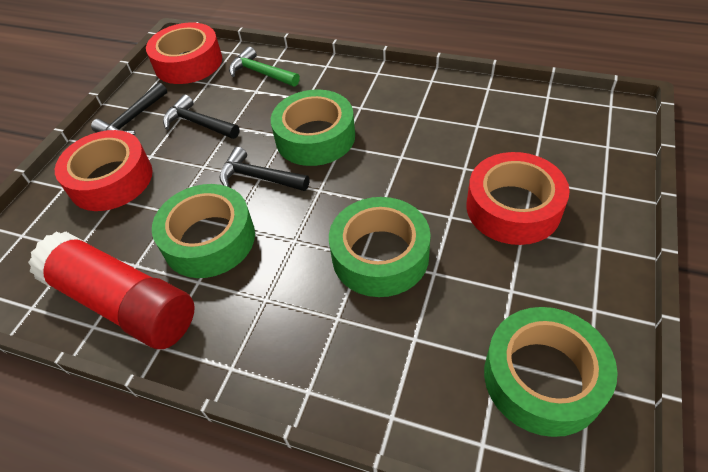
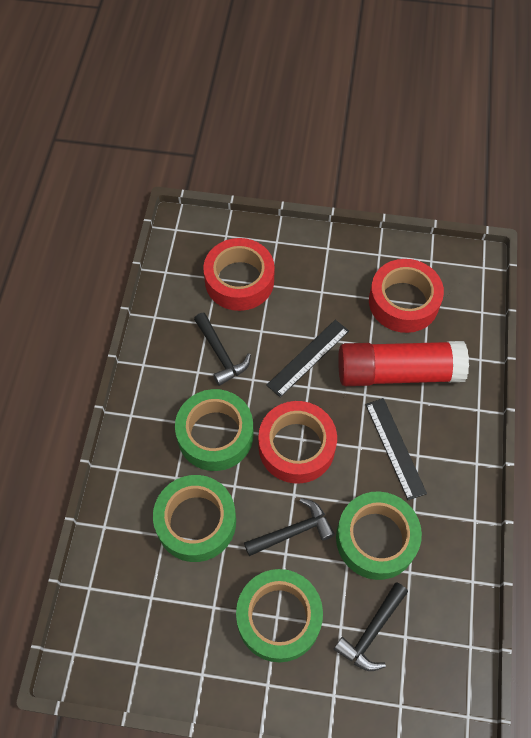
black ruler: 0 -> 2
green hammer: 1 -> 0

